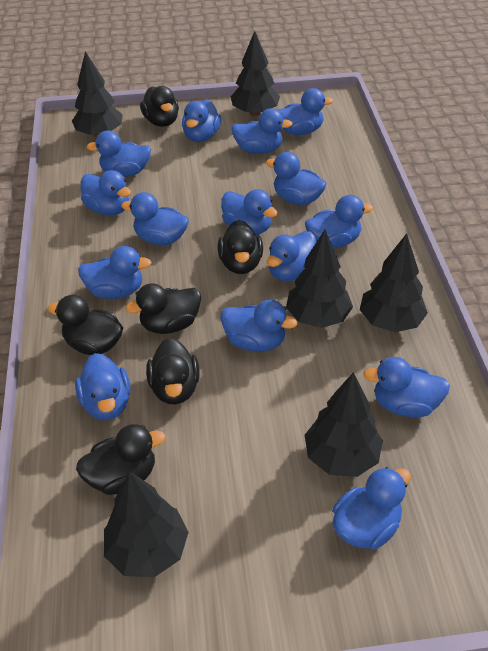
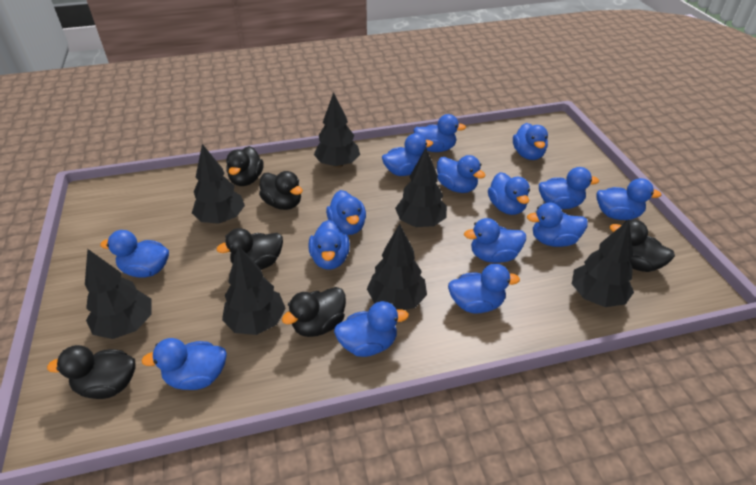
black tree: 6 -> 7

